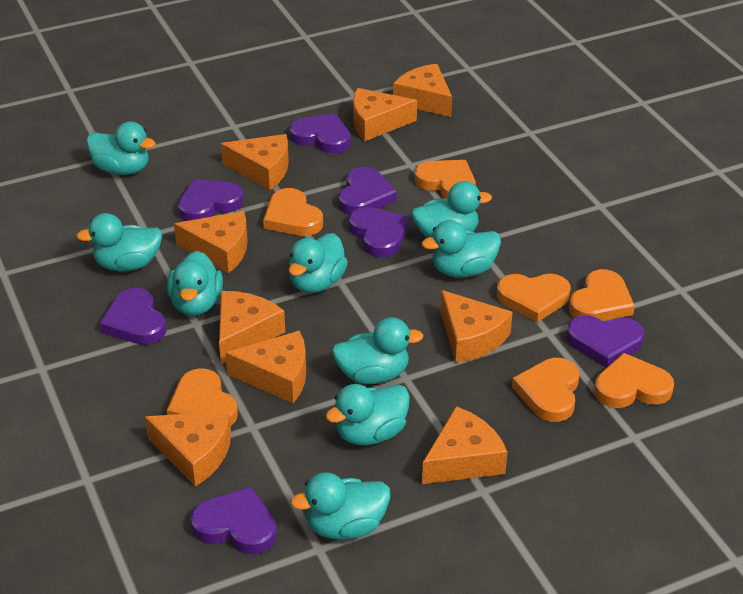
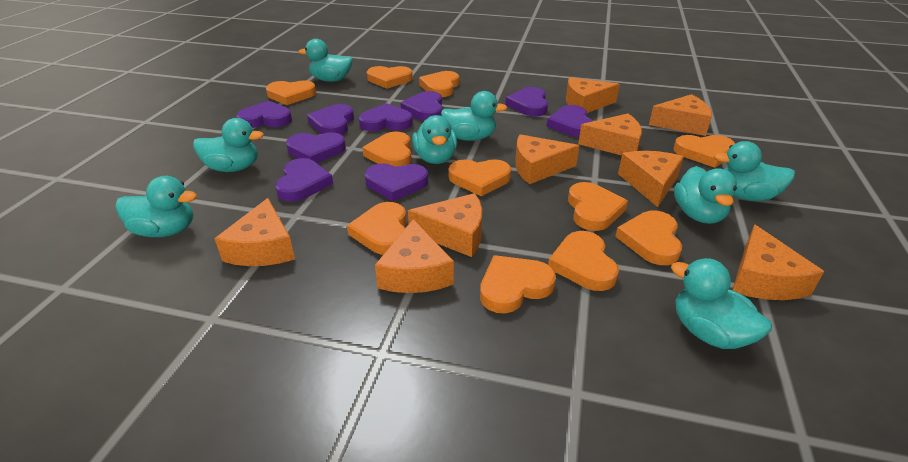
orange heart: 7 -> 11
purple heart: 7 -> 9
turquoise duck: 9 -> 8

